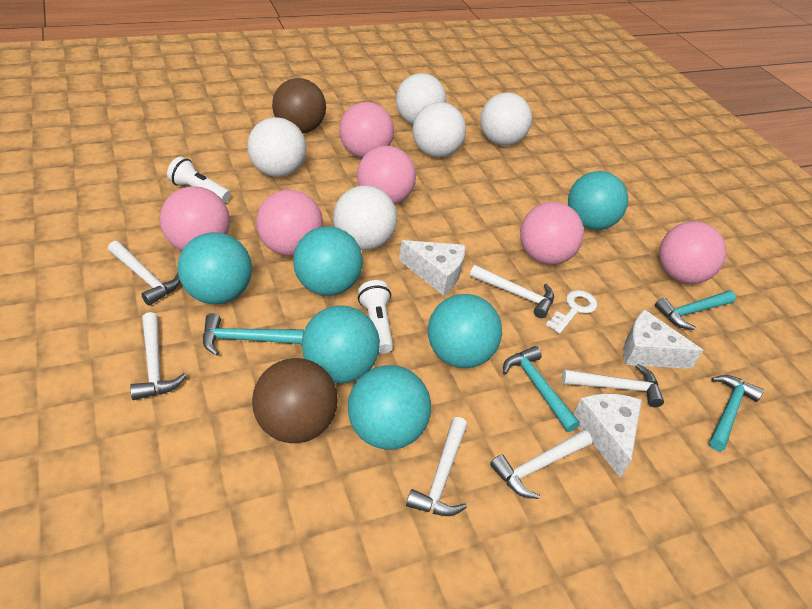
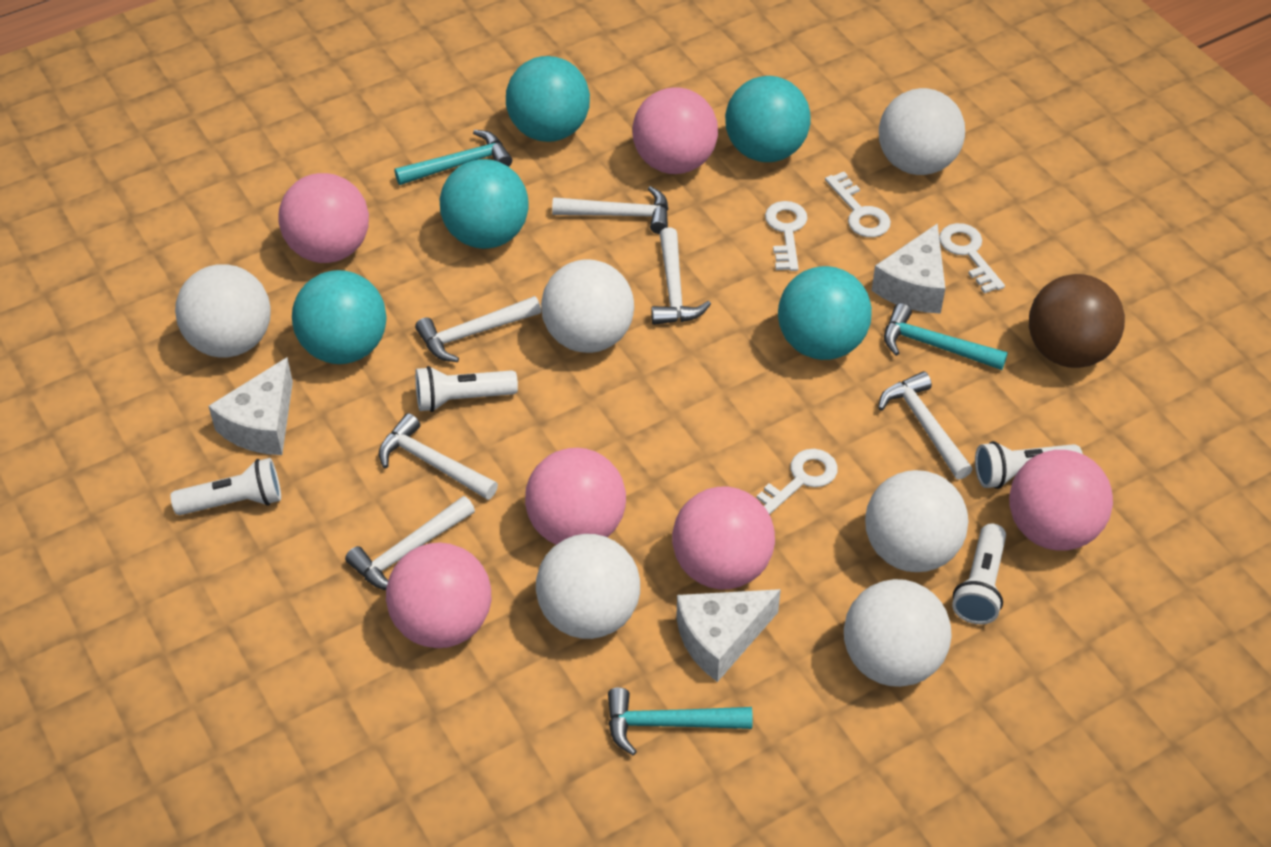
brown ball: 2 -> 1
turquoise ball: 6 -> 5
turquoise hammer: 4 -> 3
white ball: 5 -> 6
white flashlight: 2 -> 4
white key: 1 -> 4

